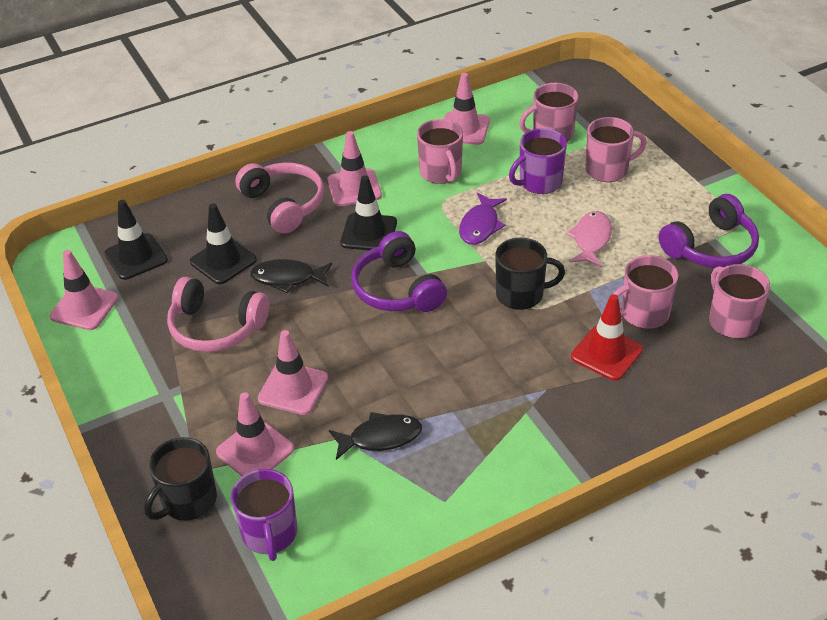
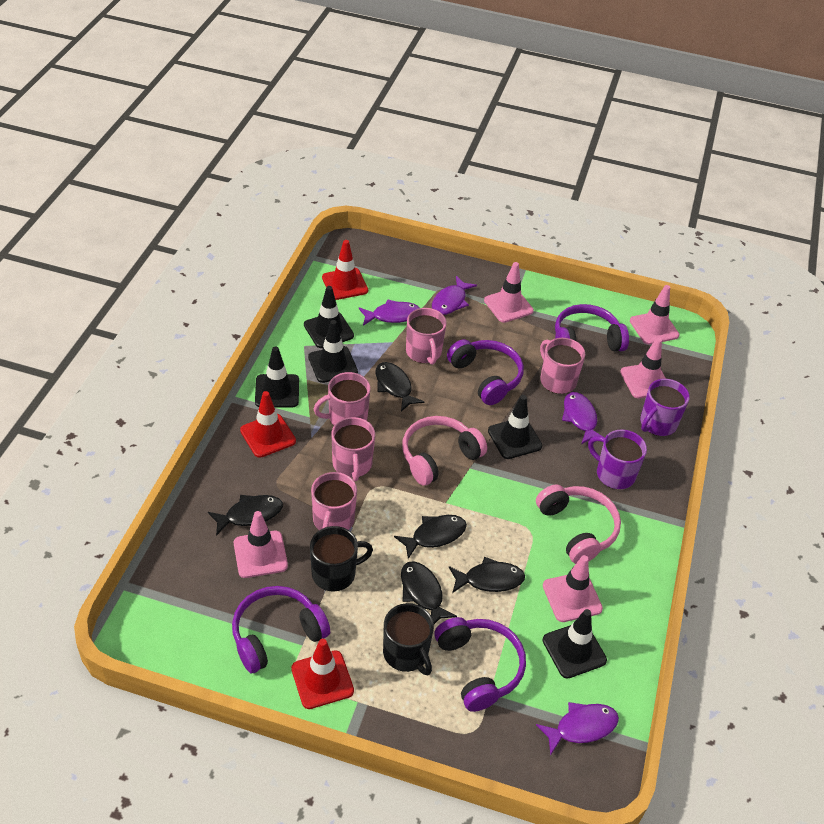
black fish: 2 -> 5
black traffic cone: 3 -> 5
pink fish: 1 -> 0
purple fish: 1 -> 4
purple headphones: 2 -> 4
red traffic cone: 1 -> 3

